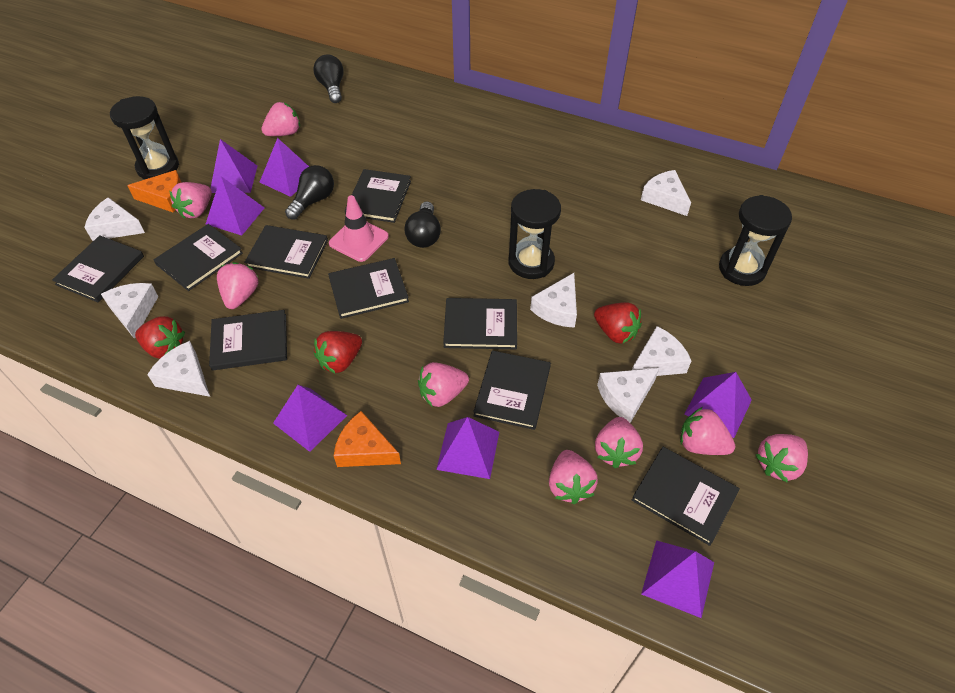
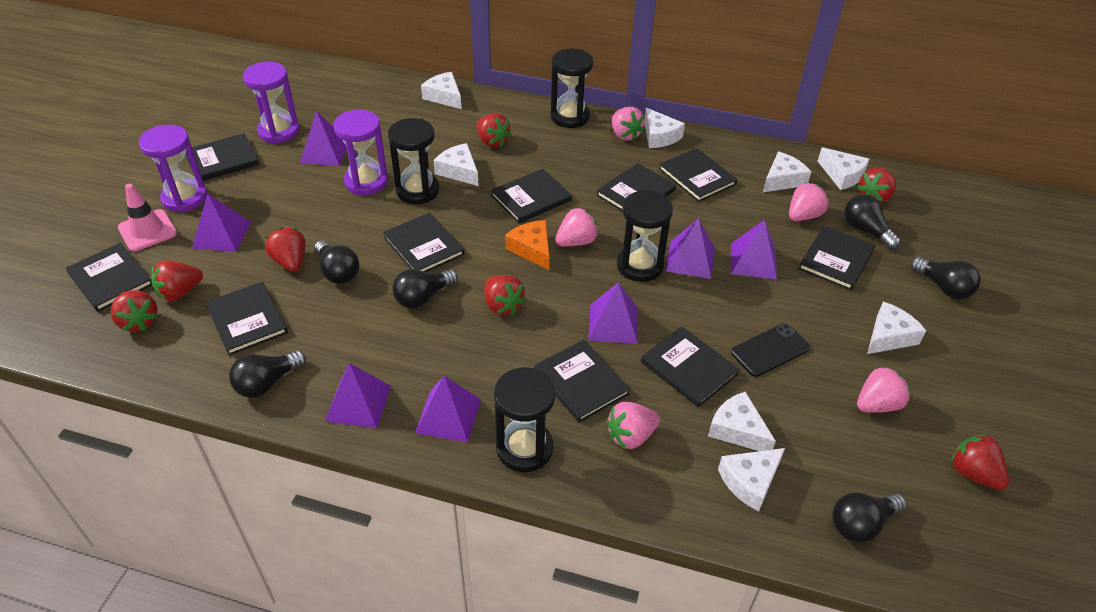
black book: 9 -> 10
black hourglass: 3 -> 4
black light bulb: 3 -> 6
black phone: 0 -> 1
orange cheese: 2 -> 1
pink strawberry: 8 -> 5
purple hourglass: 0 -> 3
red strawberry: 3 -> 7
white cheese: 7 -> 8

